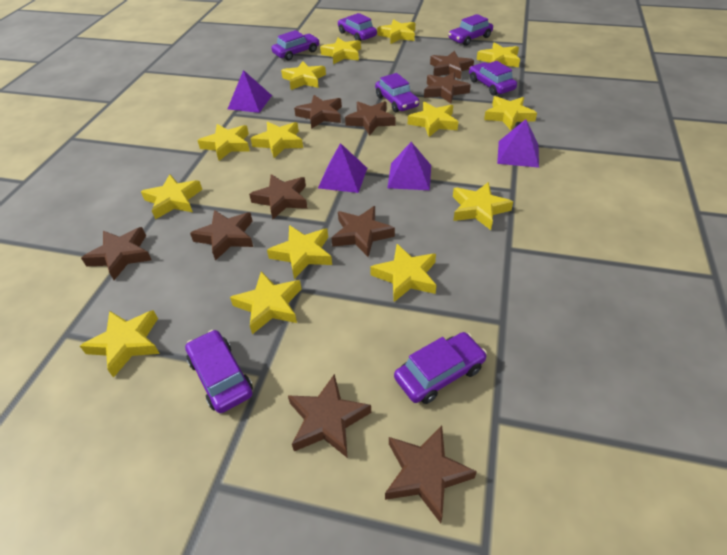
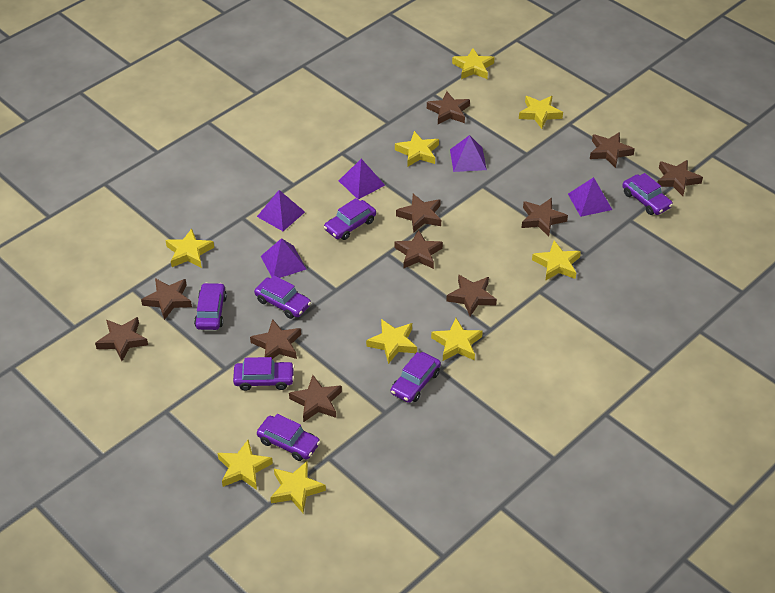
brown star: 10 -> 11
purple pyramid: 4 -> 5
yellow star: 14 -> 9

